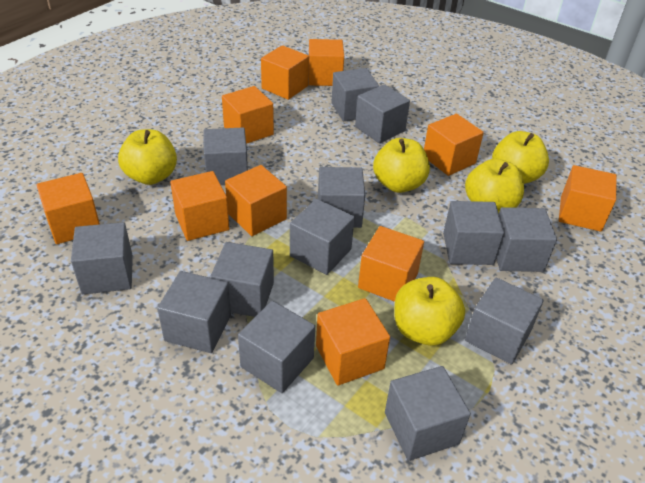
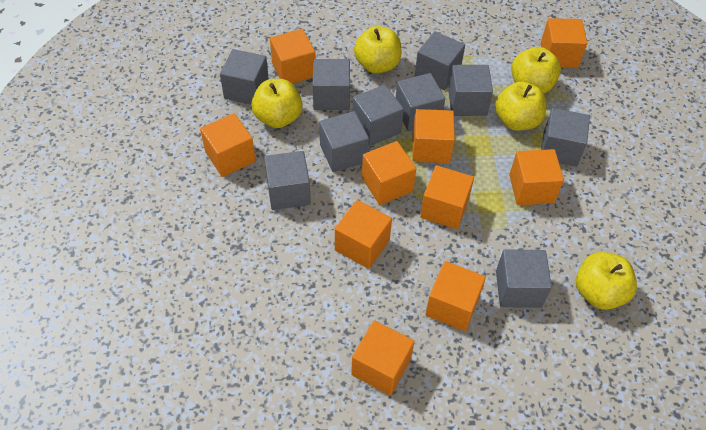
grey cube: 13 -> 10

